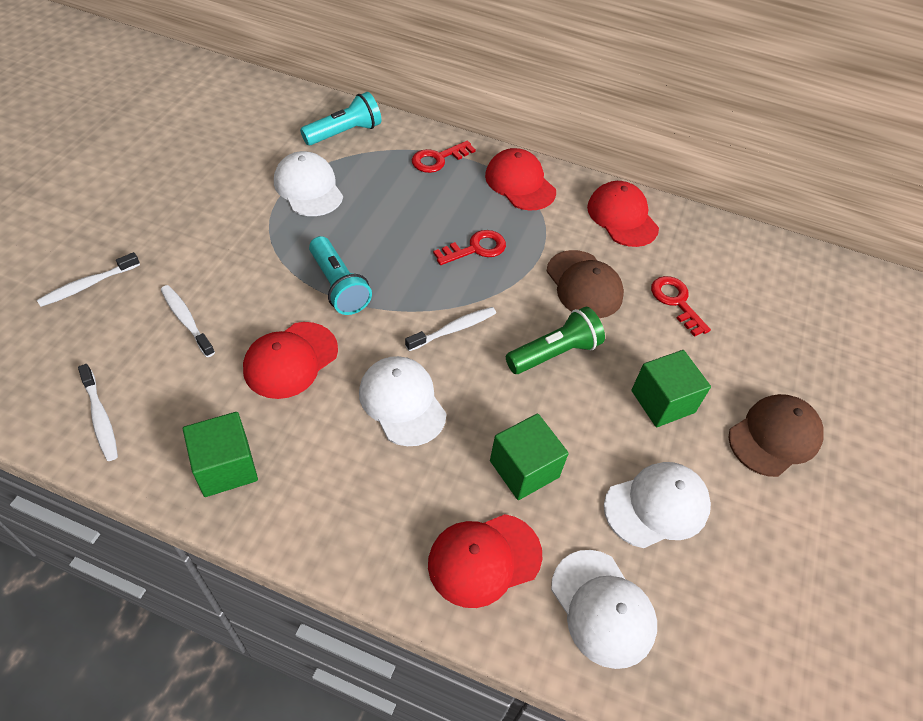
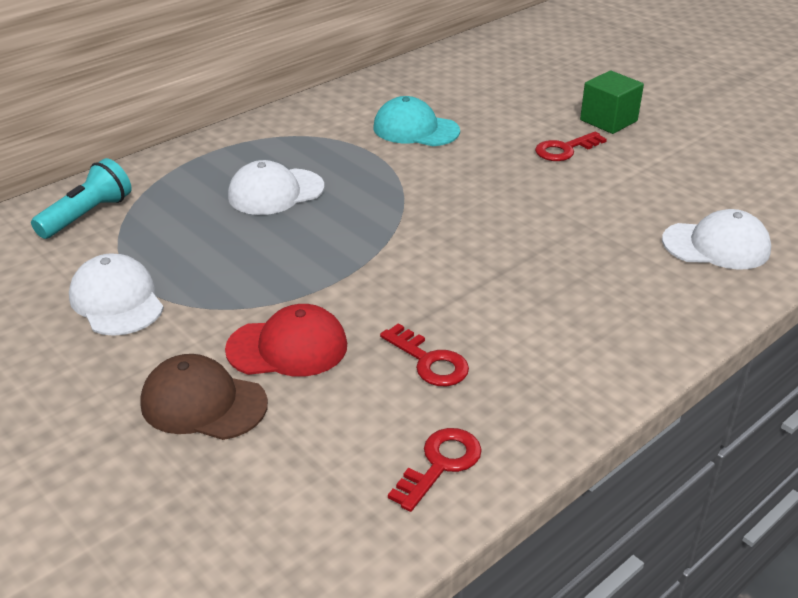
brown cap: 2 -> 1
green cube: 3 -> 1
green flashlight: 1 -> 0
red cap: 4 -> 1
turquoise cap: 0 -> 1
turquoise flashlight: 2 -> 1
white cap: 4 -> 3
white toothbrush: 4 -> 0

